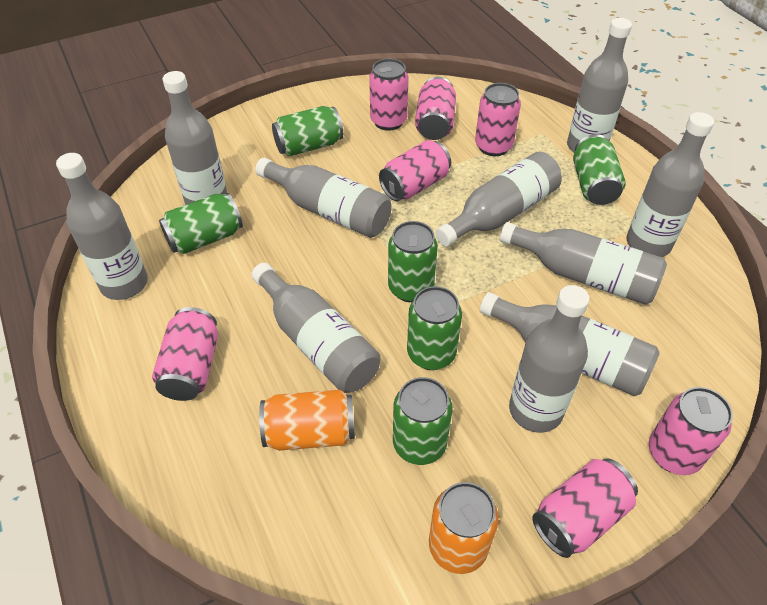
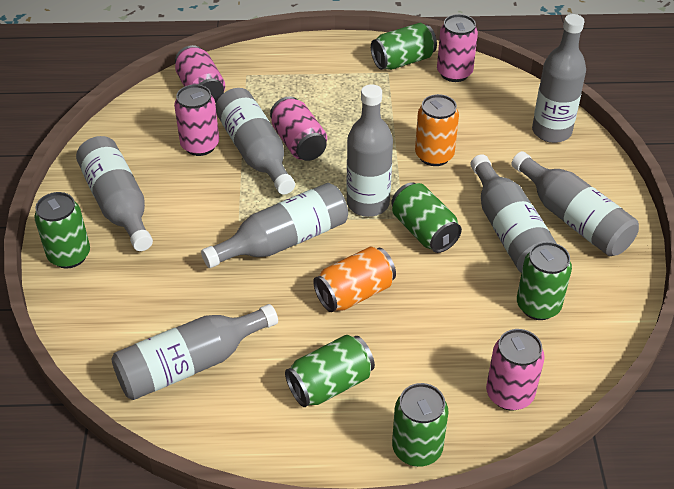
grey bottle: 10 -> 8
pink can: 7 -> 5

